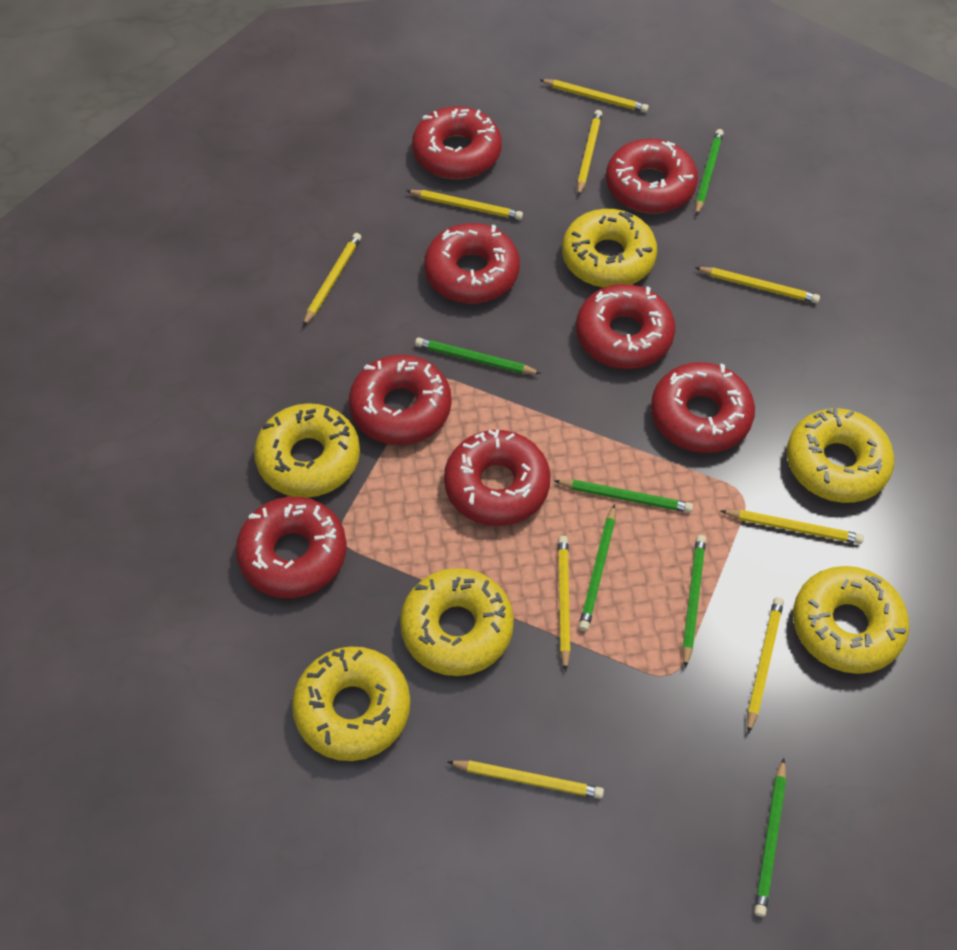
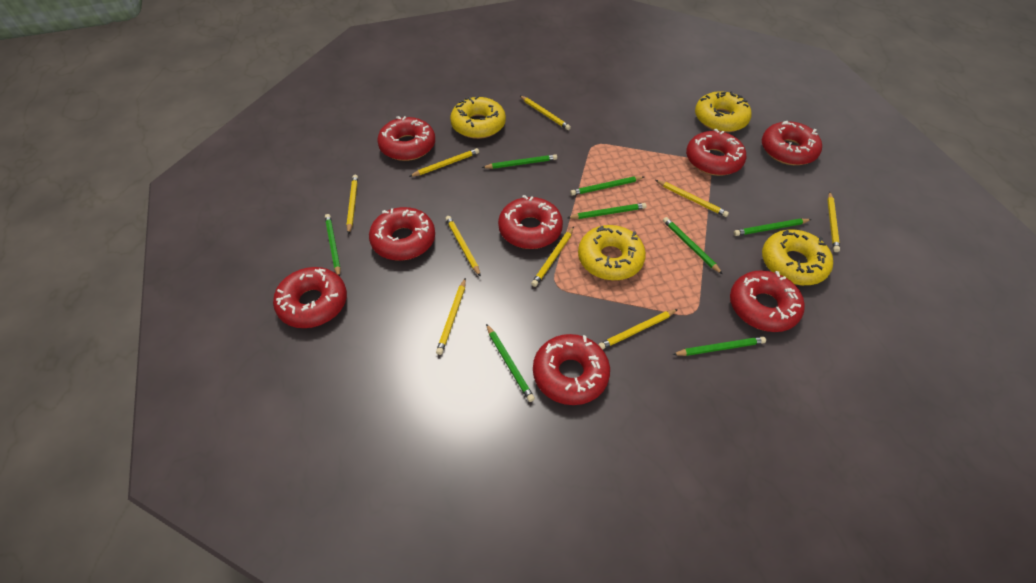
green pencil: 6 -> 8
yellow donut: 6 -> 4

